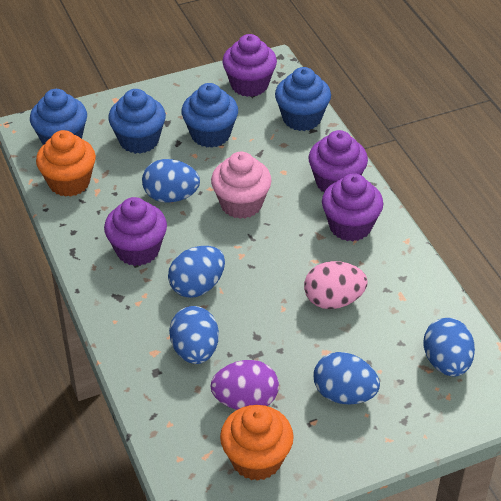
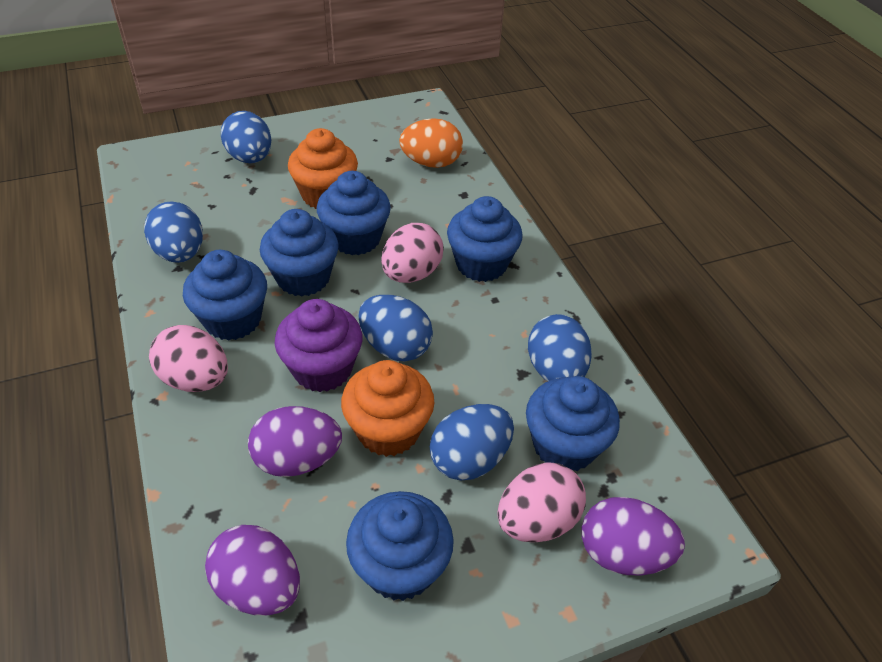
blue cupcake: 4 -> 6
orange egg: 0 -> 1
pink cupcake: 1 -> 0
pink egg: 1 -> 3
purple cupcake: 4 -> 1
purple egg: 1 -> 3

